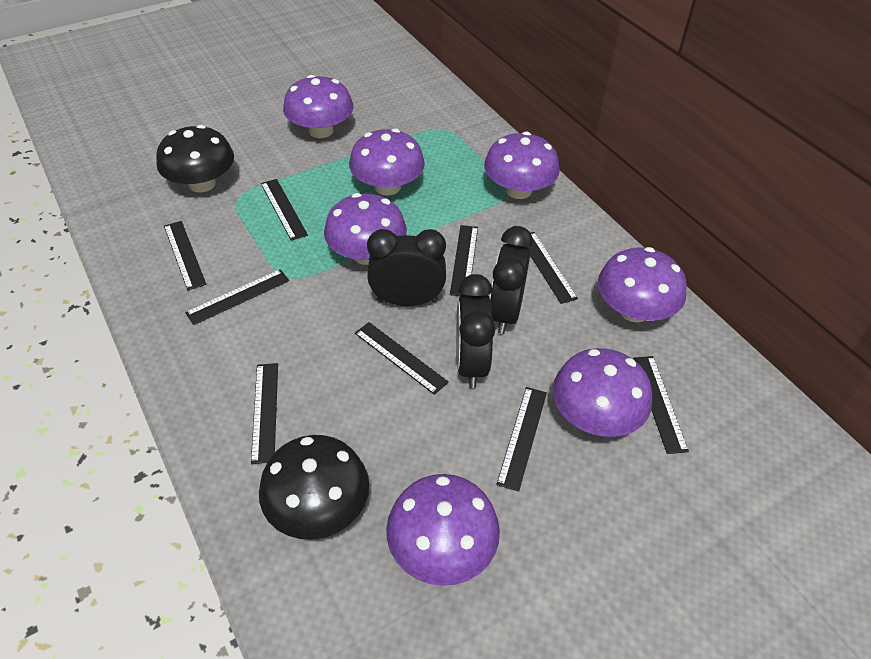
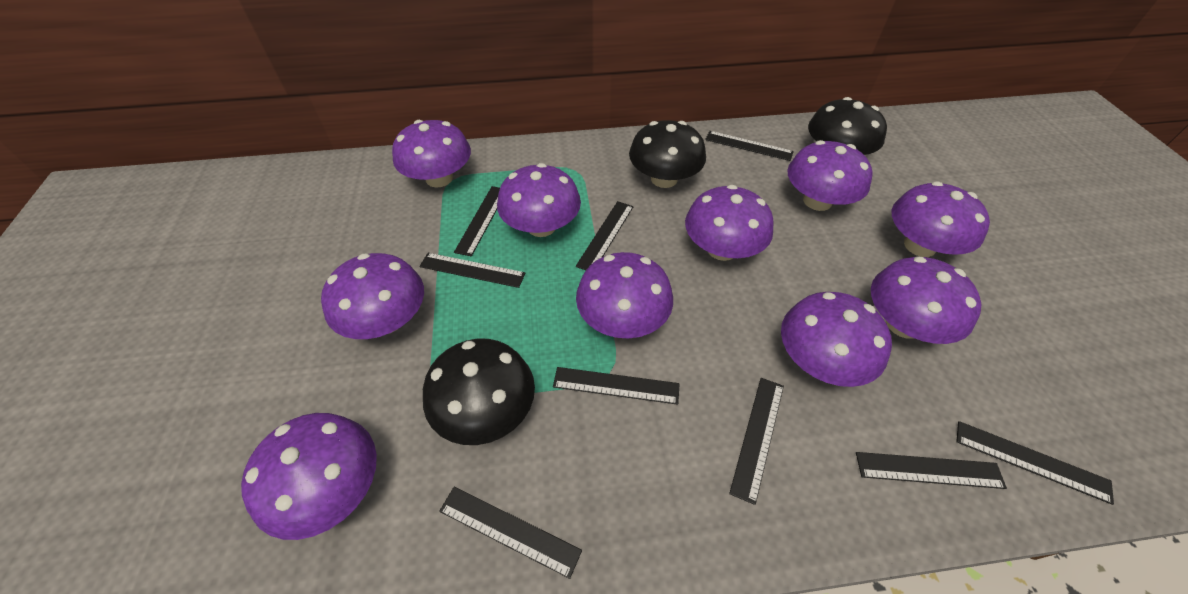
black clock: 3 -> 0
black mushroom: 2 -> 3
purple mushroom: 7 -> 10

